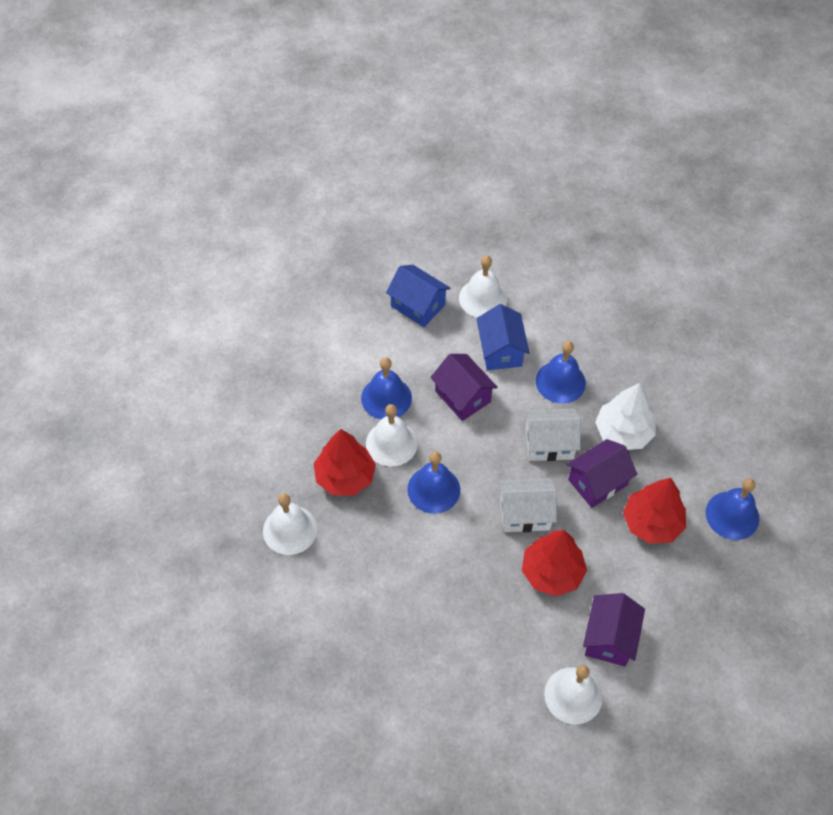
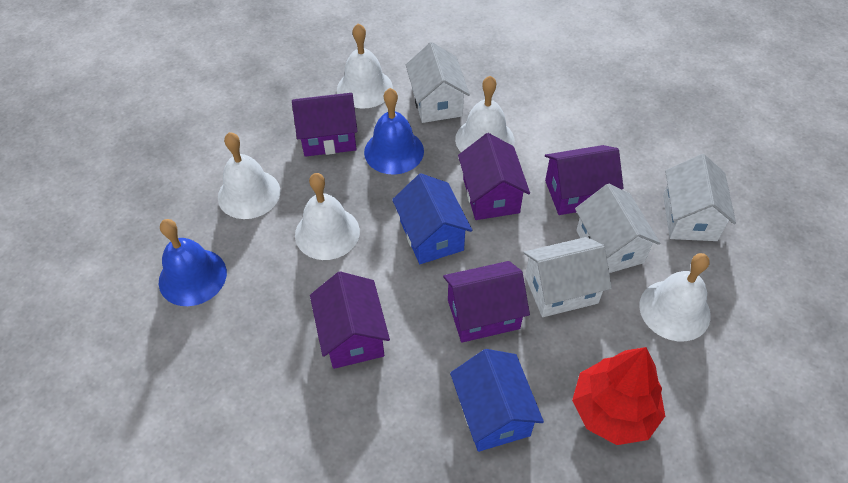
blue bell: 4 -> 2
purple house: 3 -> 5
red tree: 3 -> 1
white bell: 4 -> 5
white house: 2 -> 4
white tree: 1 -> 0

